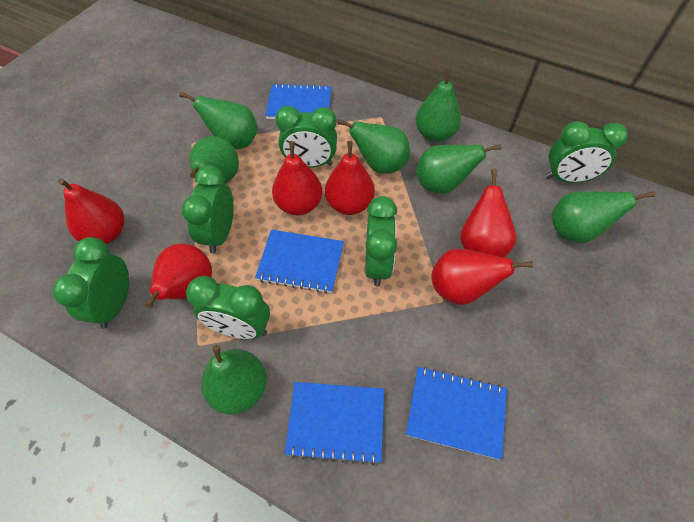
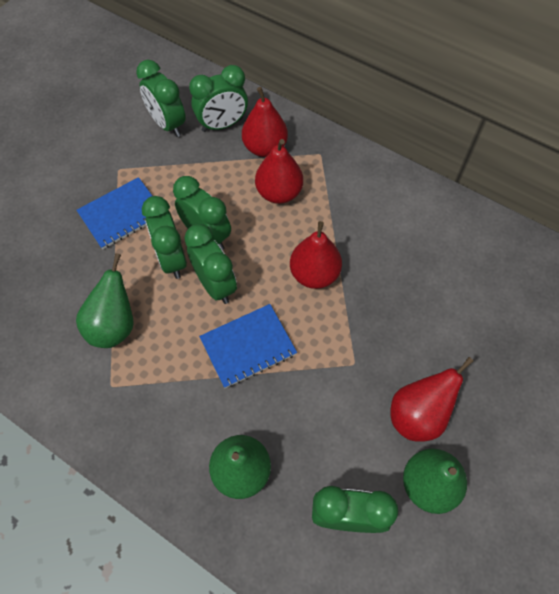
blue notebook: 4 -> 2
green pear: 7 -> 3
red pear: 6 -> 4

